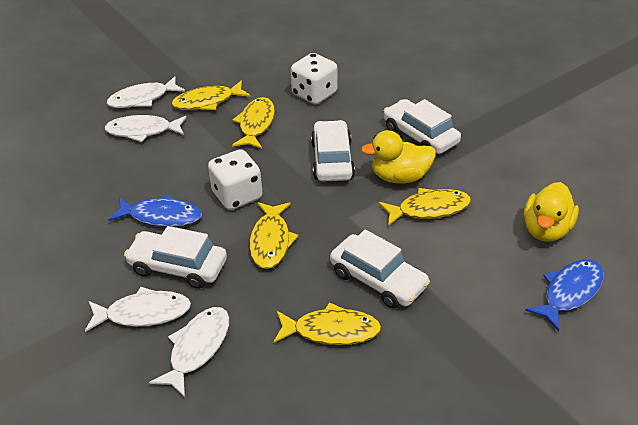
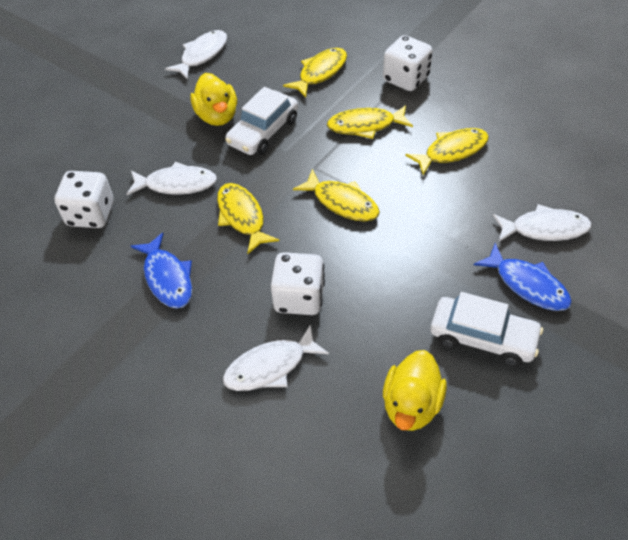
white car: 4 -> 2
white dice: 2 -> 3

